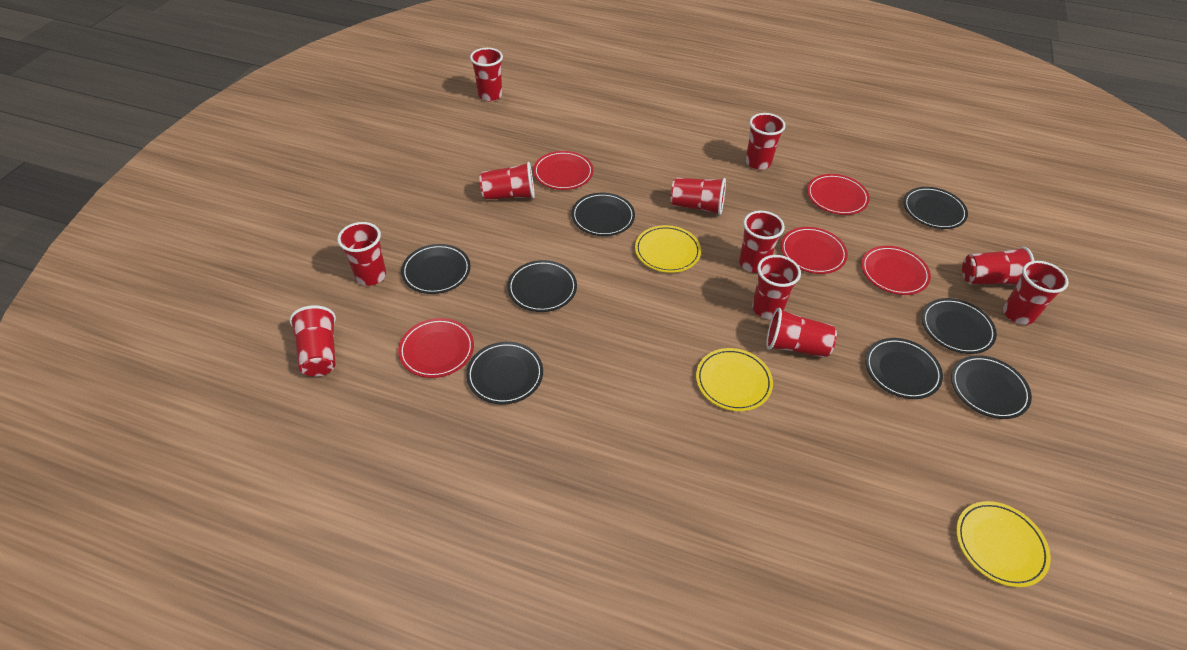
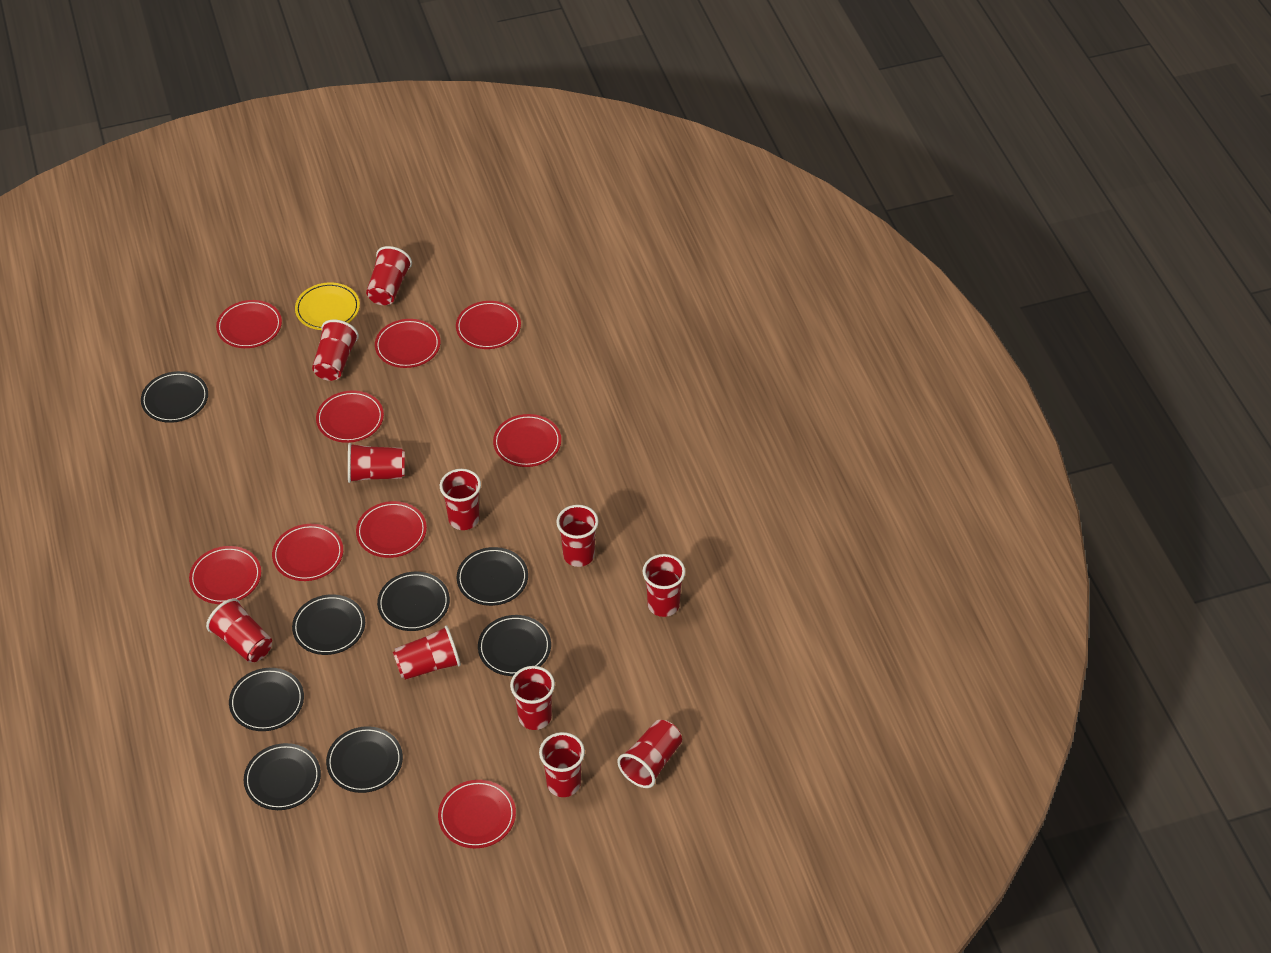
red plate: 5 -> 9
yellow plate: 3 -> 1

